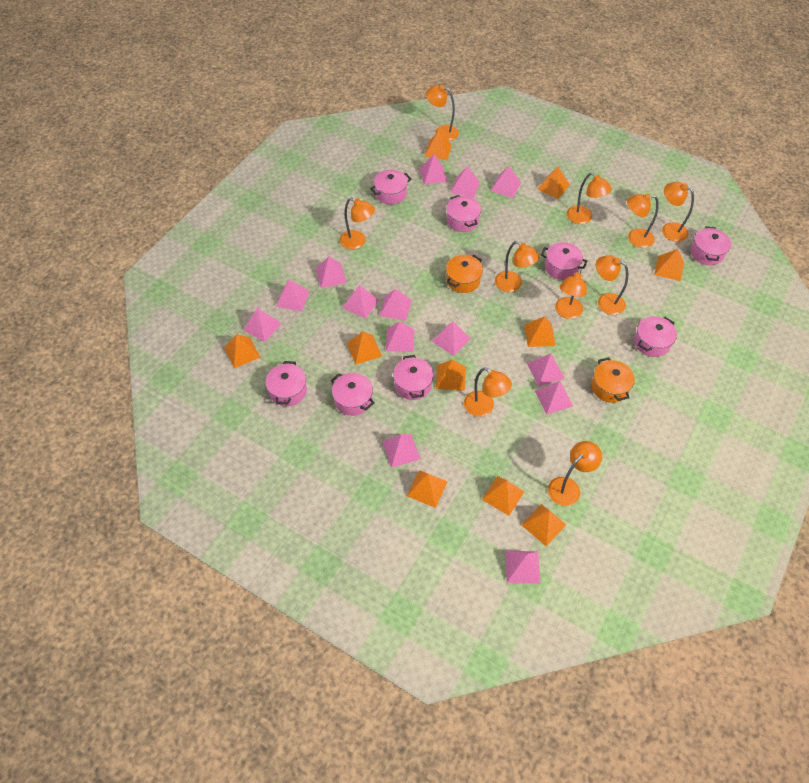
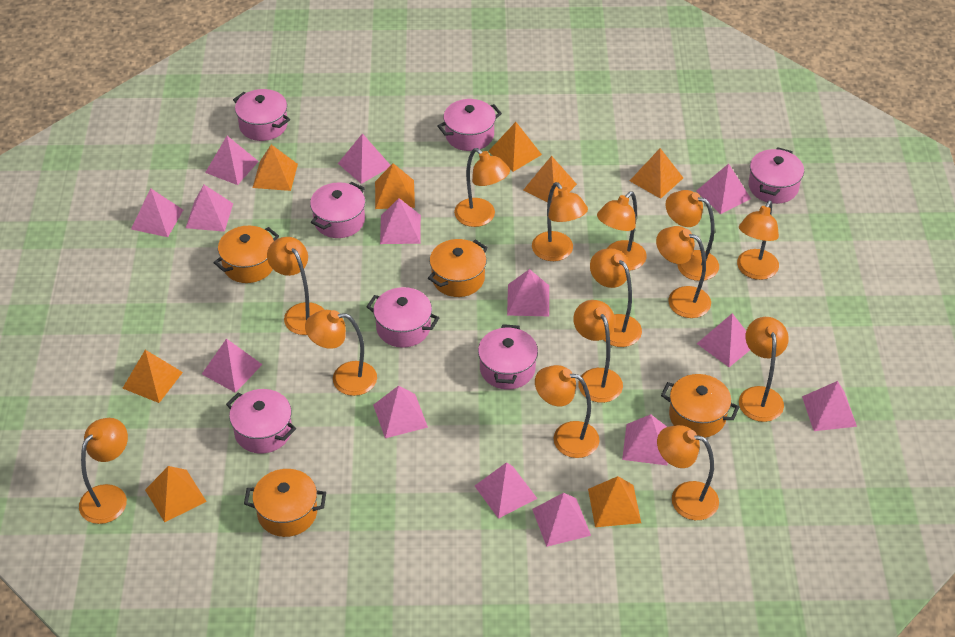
orange lamp: 10 -> 14
orange pot: 2 -> 4
orange pyramid: 10 -> 8
pink pot: 8 -> 7

